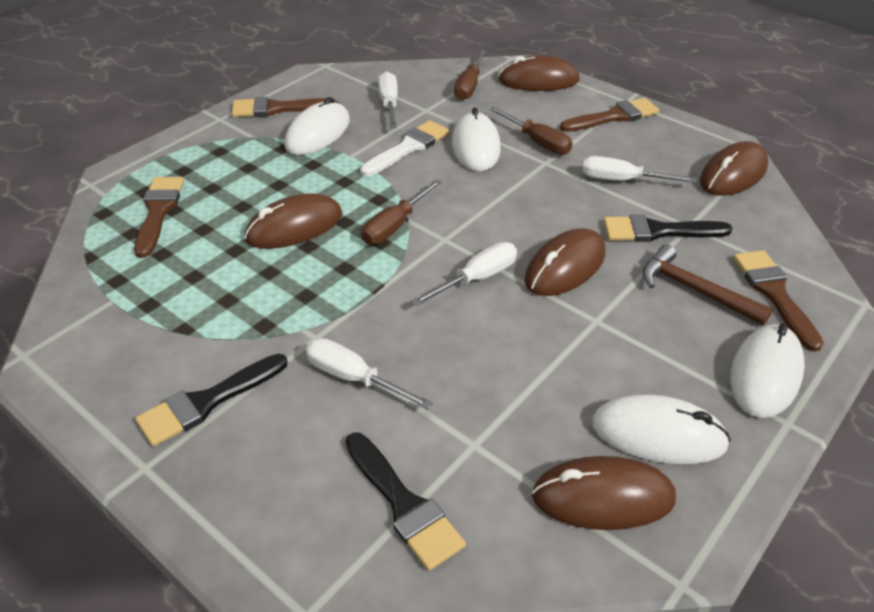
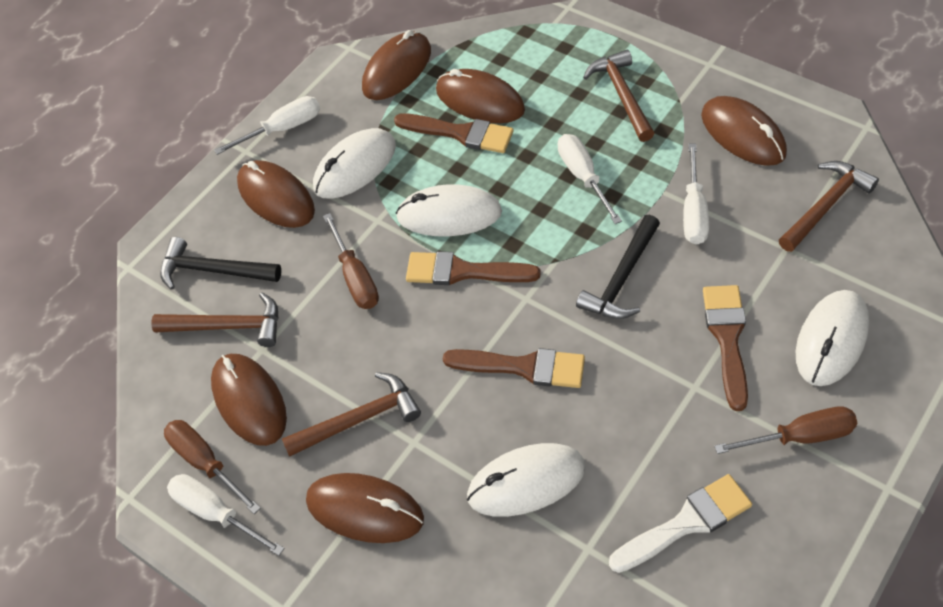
black brush: 3 -> 0
black hammer: 0 -> 2
brown hammer: 1 -> 4
brown mouse: 5 -> 6

